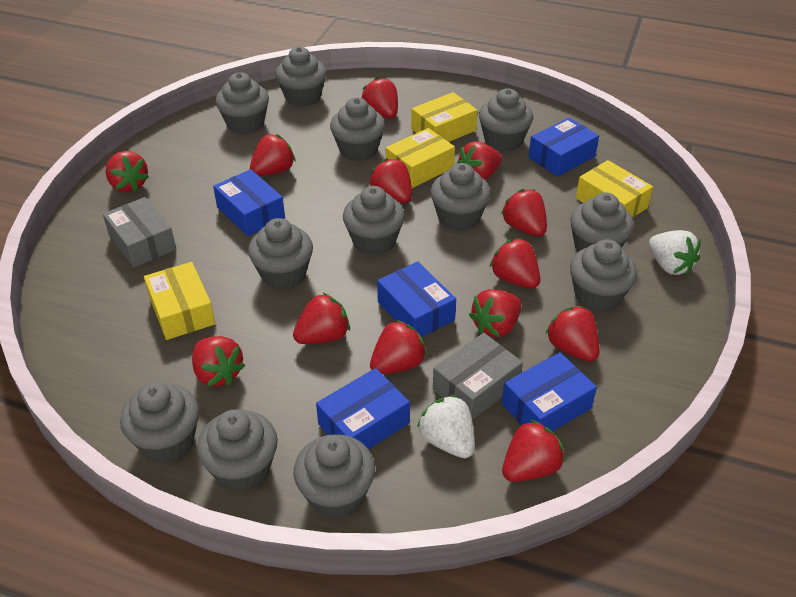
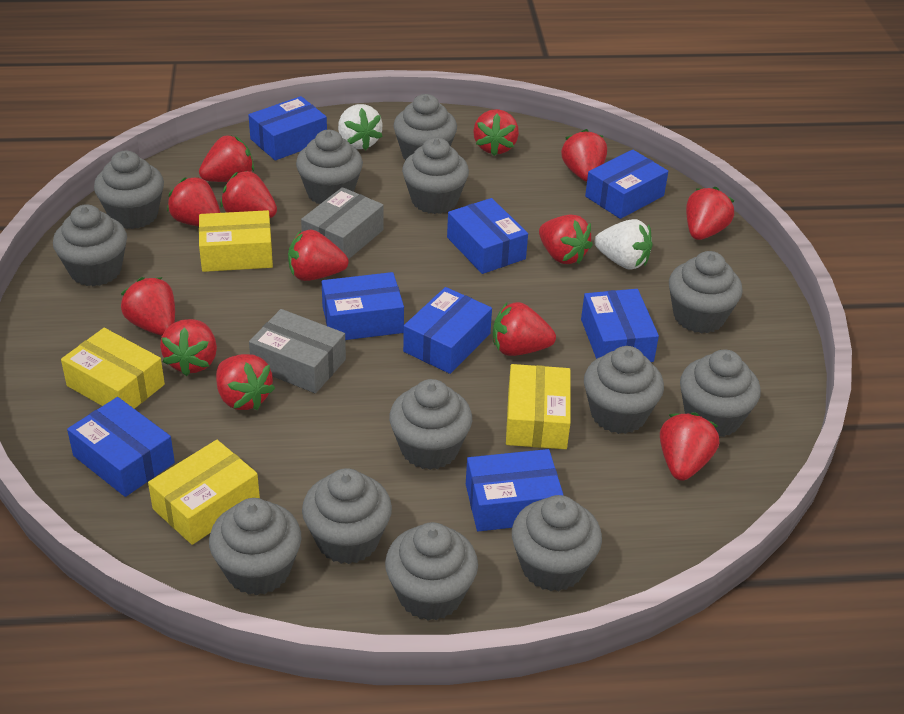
blue box: 5 -> 8
grey cupcake: 12 -> 13

